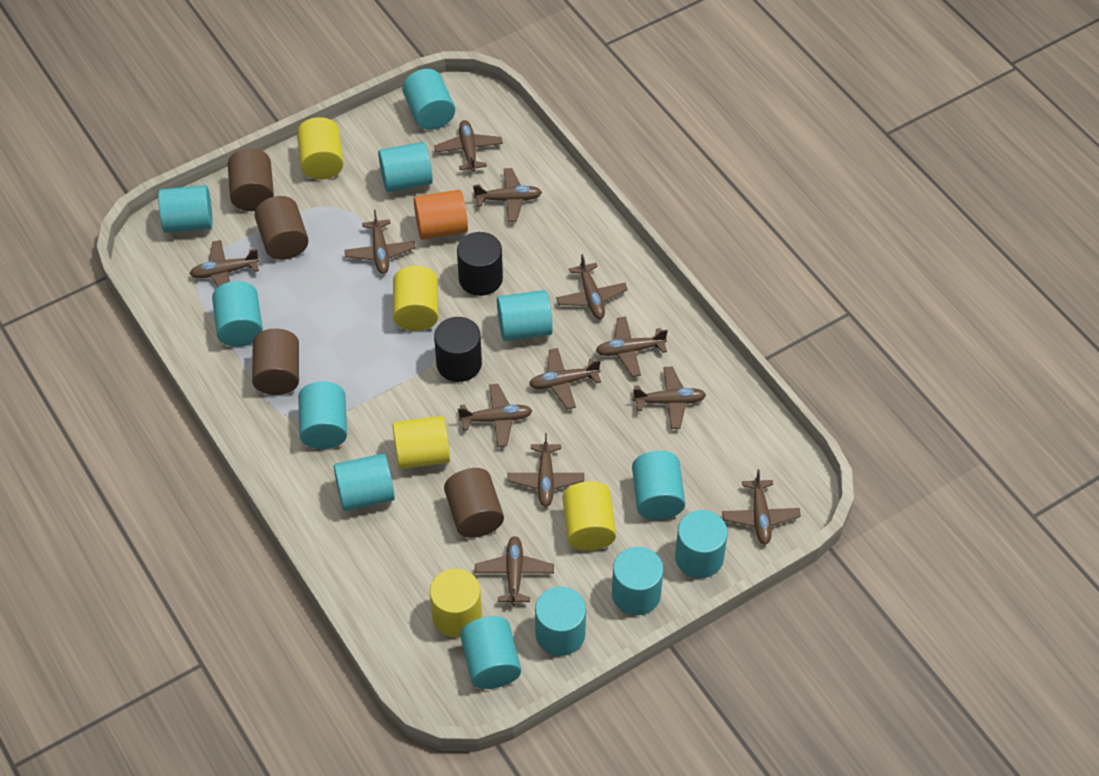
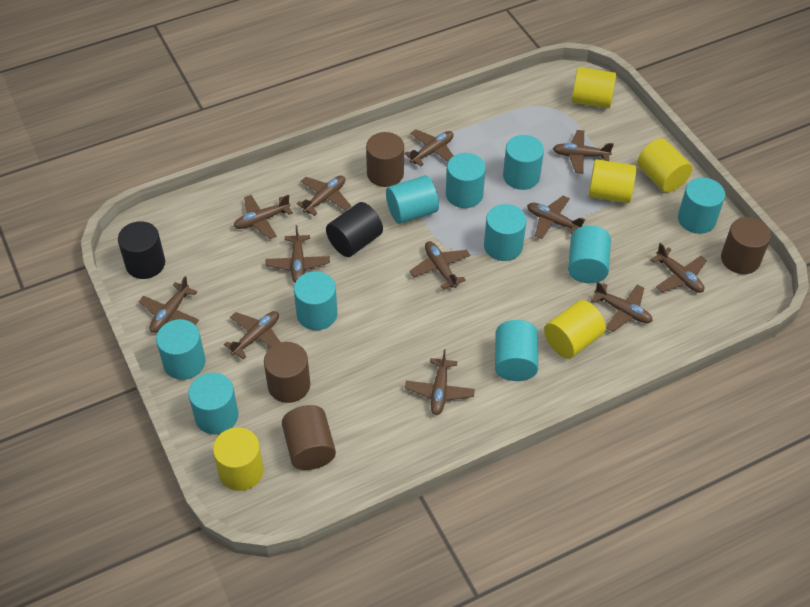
orange cylinder: 1 -> 0
turquoise cylinder: 12 -> 10

